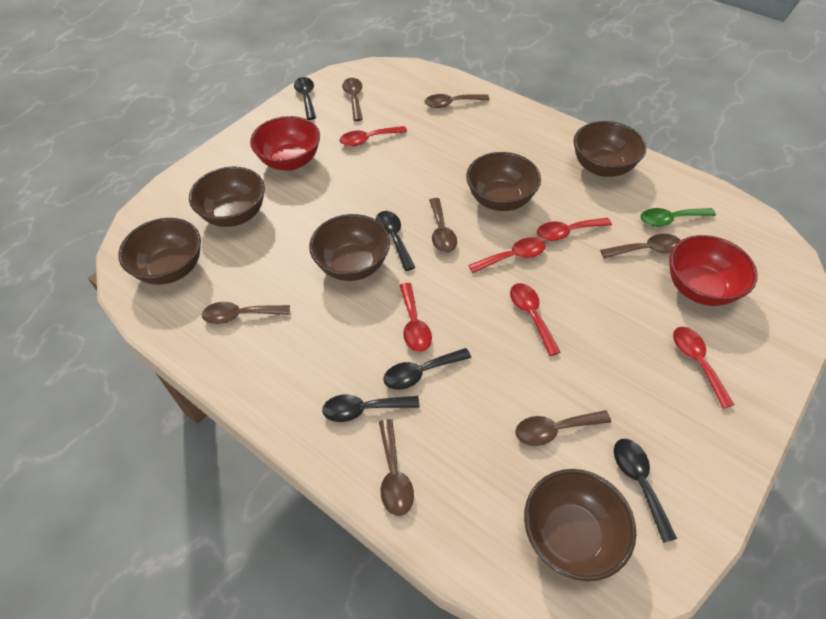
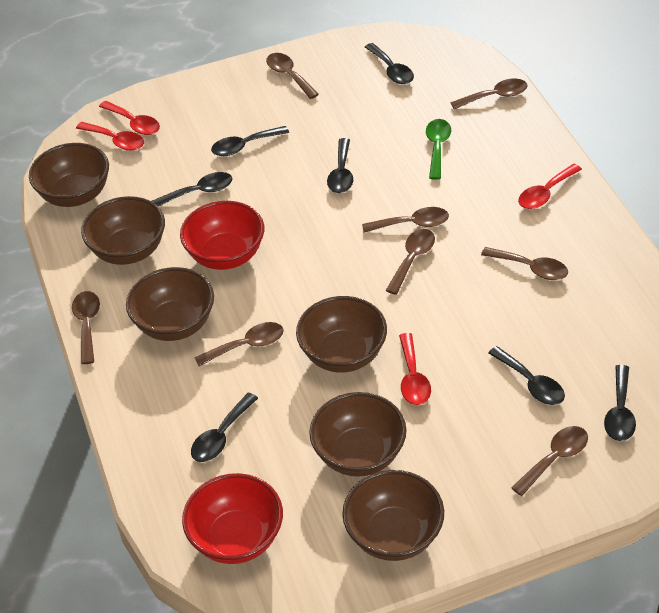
black spoon: 5 -> 7
brown spoon: 7 -> 8
red spoon: 6 -> 4

